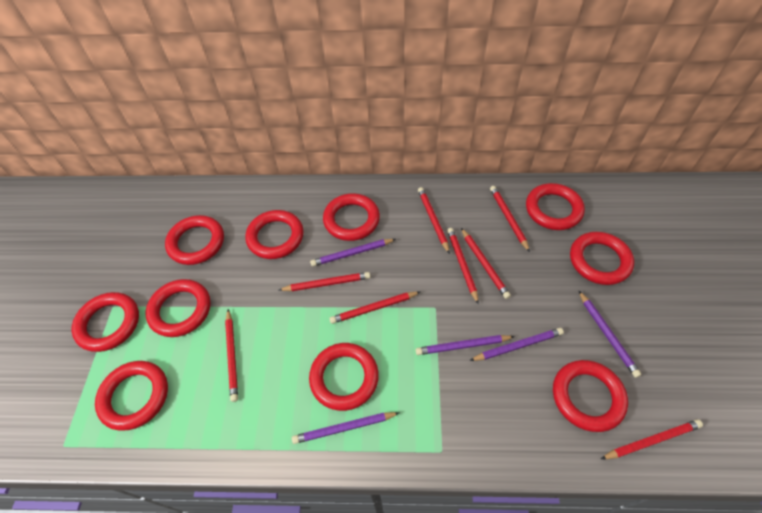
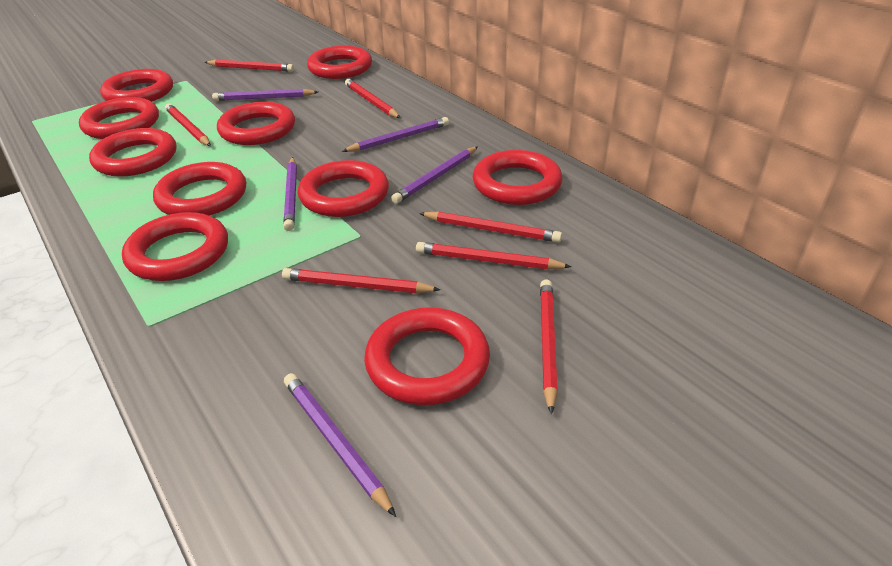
red pencil: 8 -> 7

